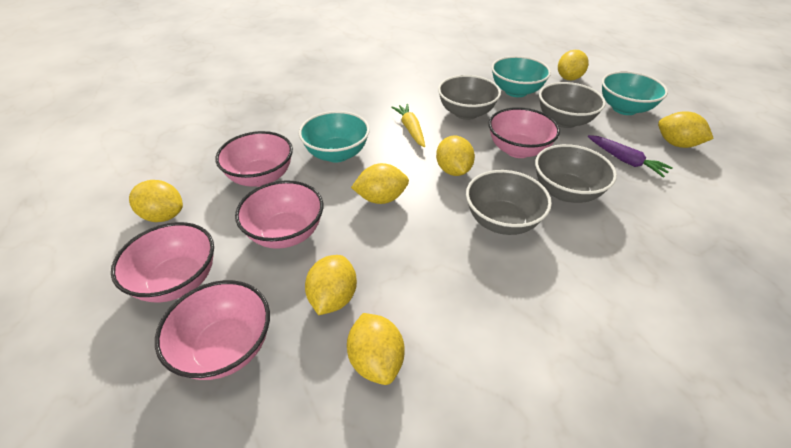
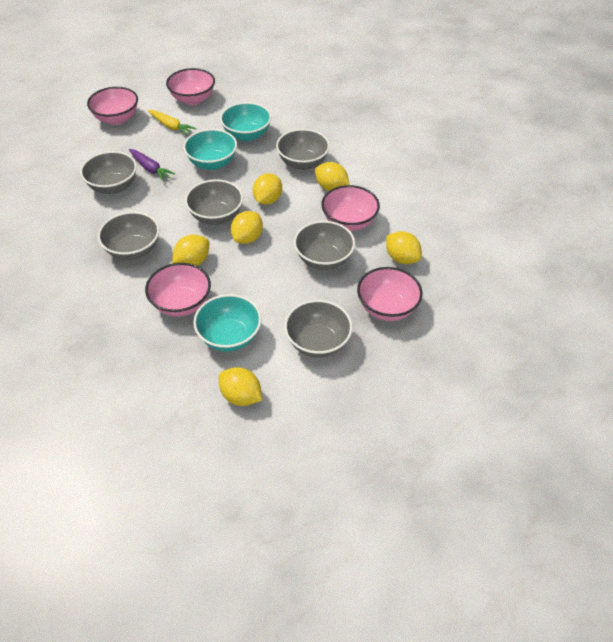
grey bowl: 4 -> 6
yellow lemon: 7 -> 6

